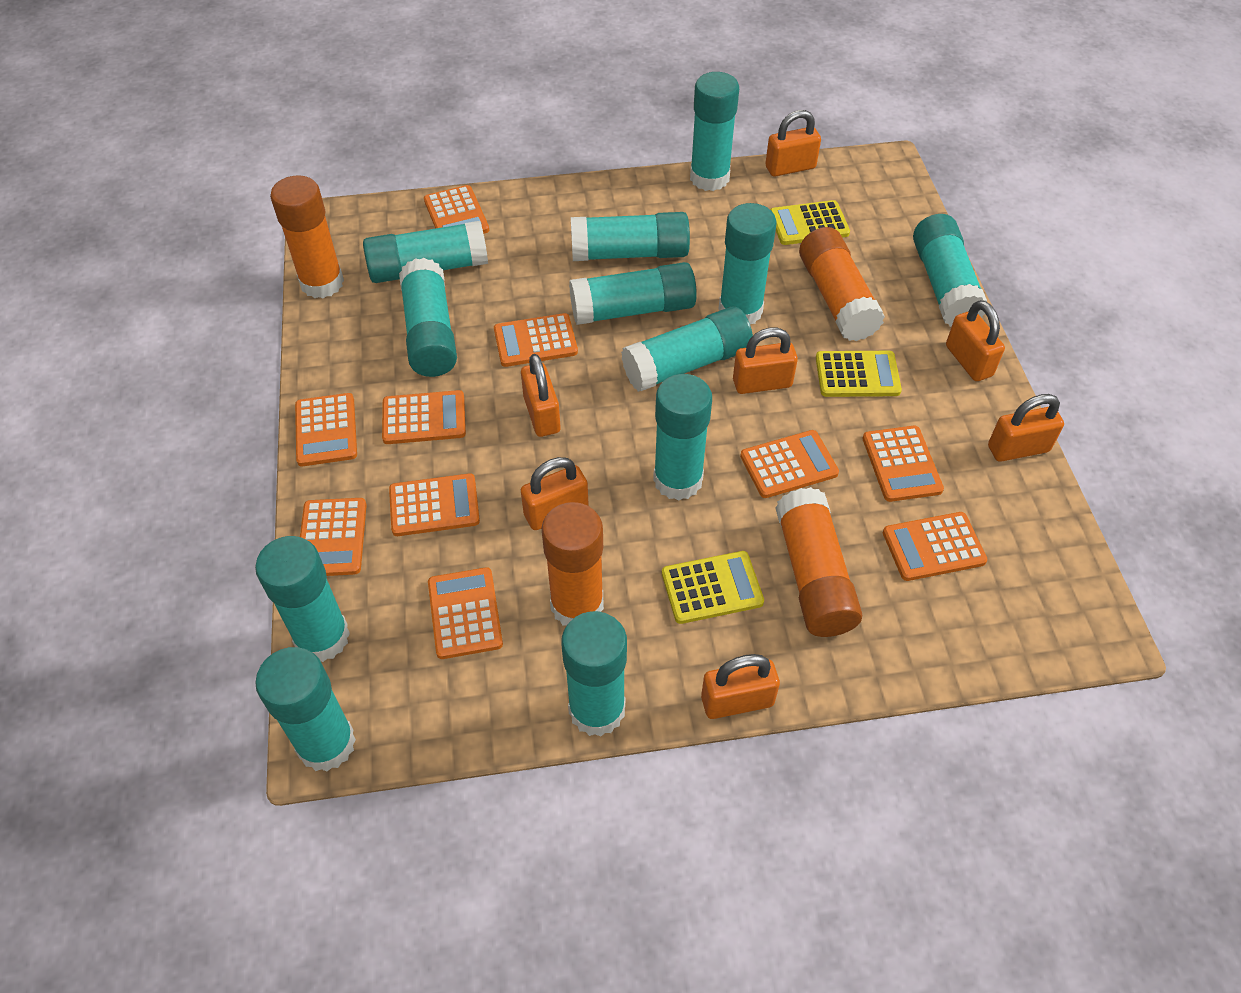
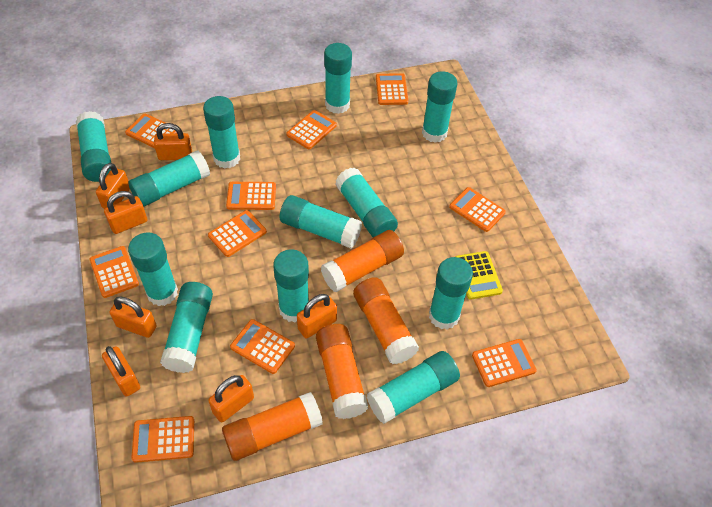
yellow calculator: 3 -> 1

